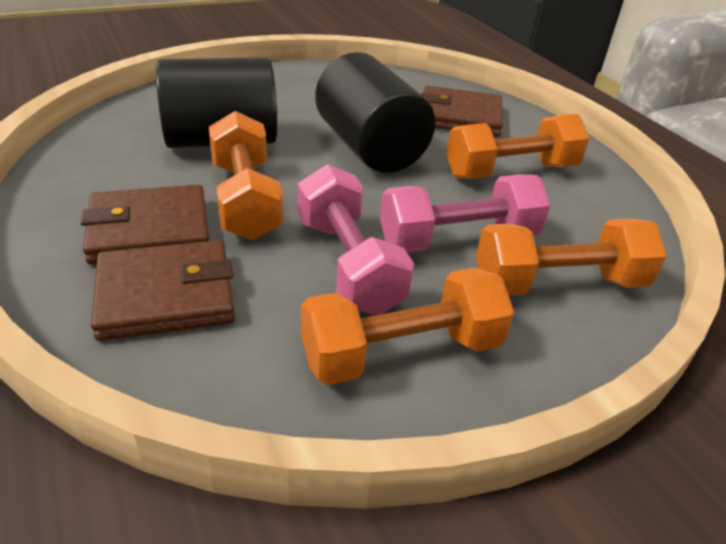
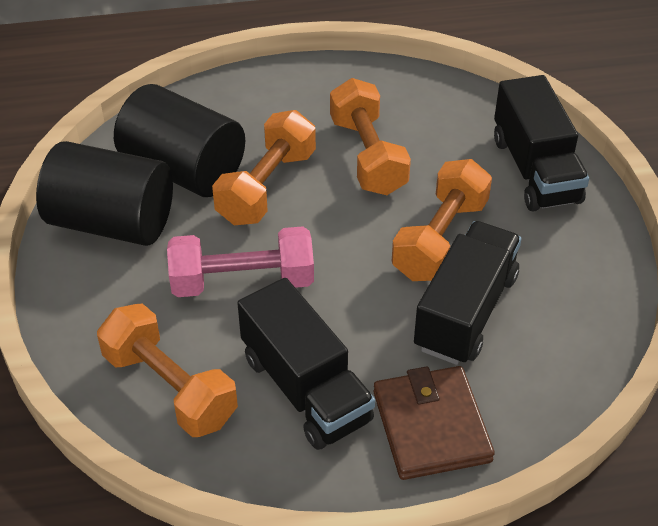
black truck: 0 -> 3
brown wallet: 3 -> 1
pink dumbbell: 2 -> 1

